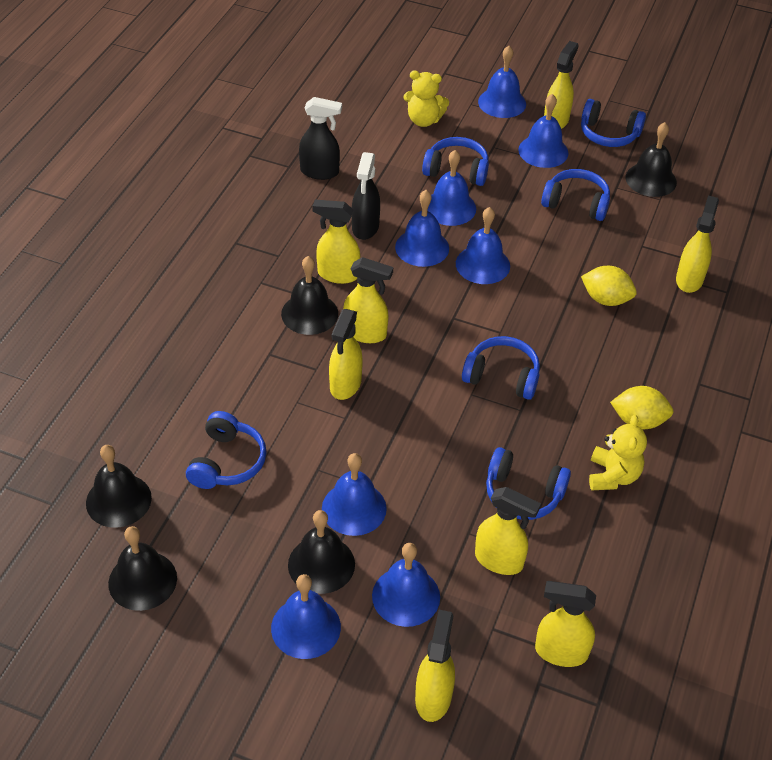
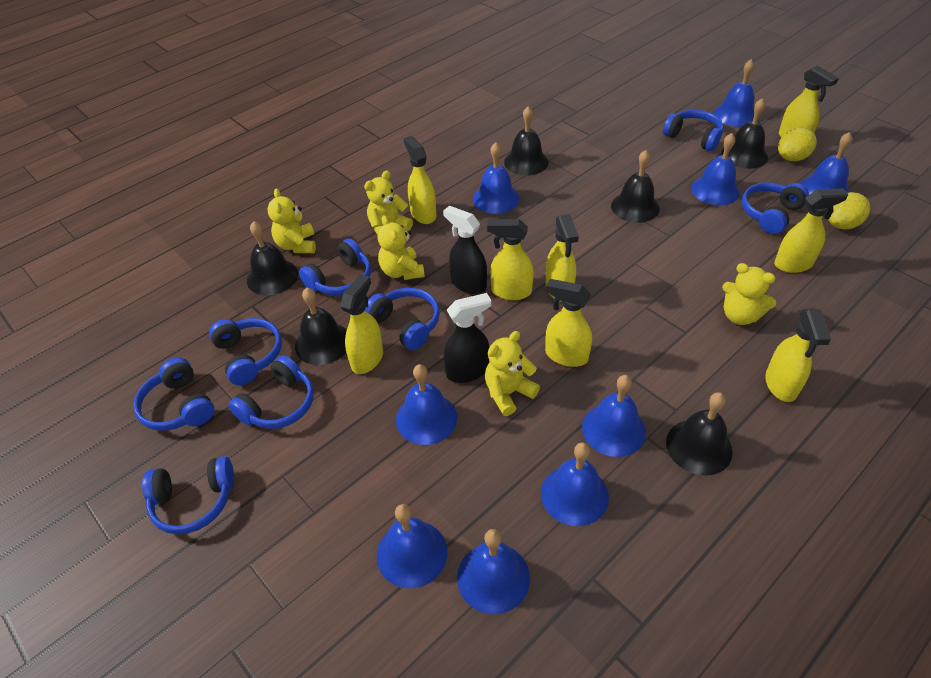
black bell: 5 -> 6
blue bell: 8 -> 9
blue headphones: 6 -> 8
yellow teddy bear: 2 -> 5

